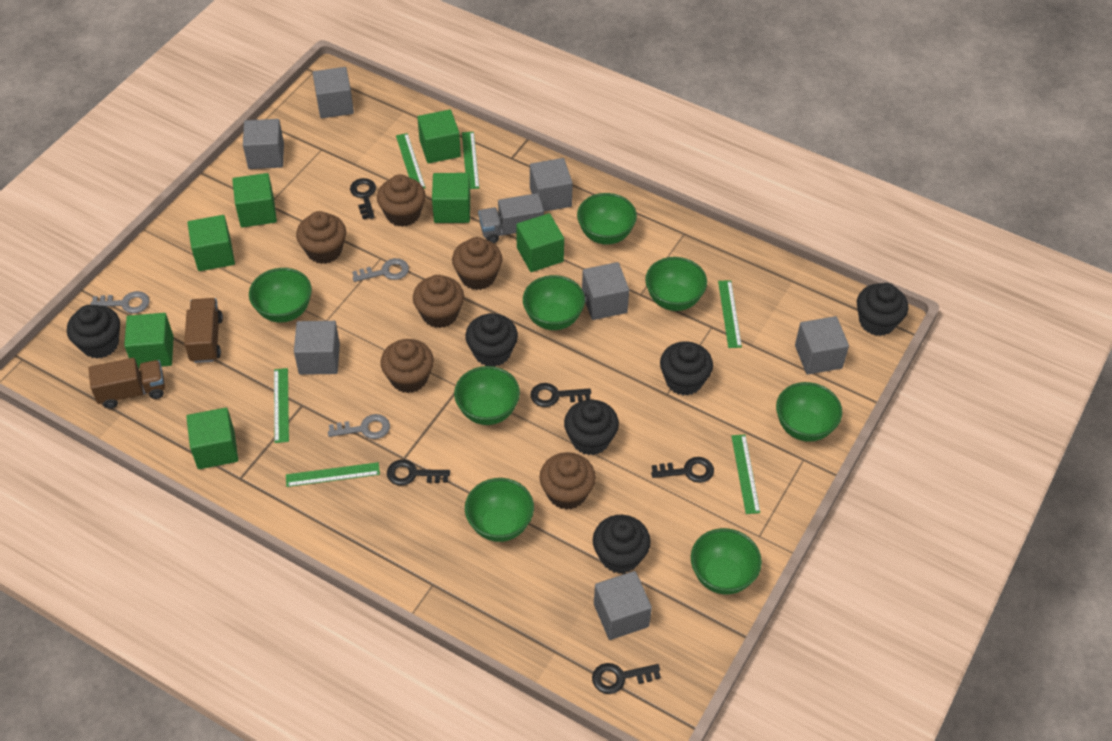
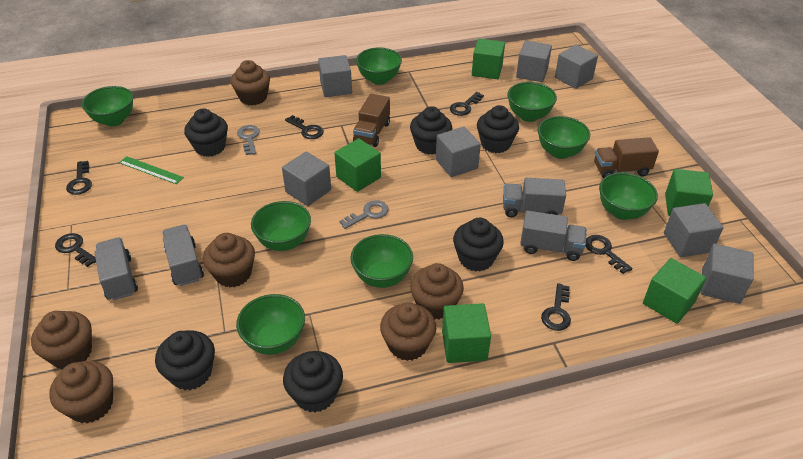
black key: 5 -> 6
green cube: 7 -> 5
green ruler: 6 -> 1
grey key: 3 -> 2
grey truck: 1 -> 4

